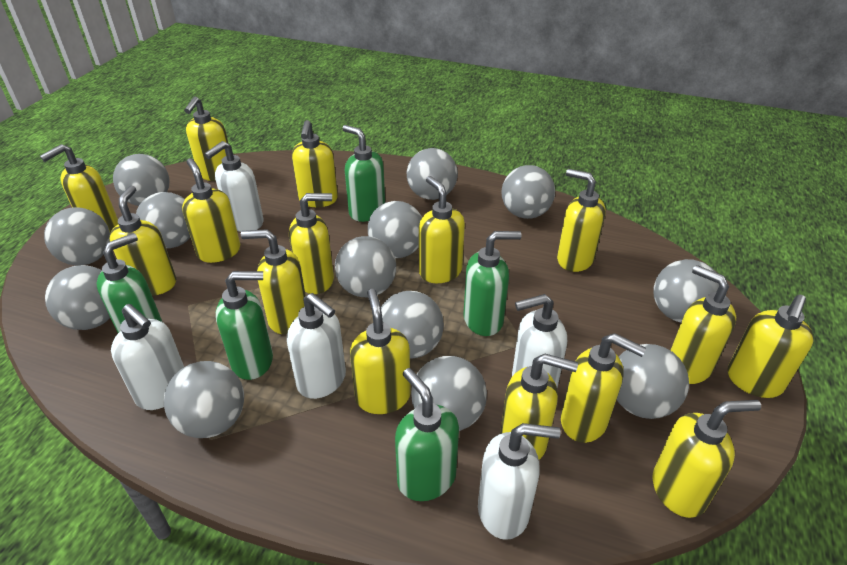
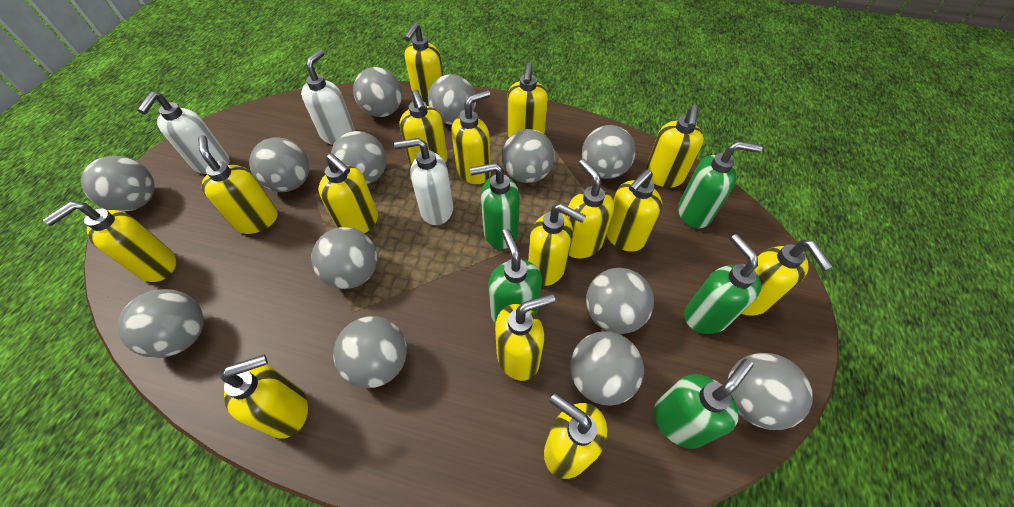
white soap dispenser: 5 -> 3

